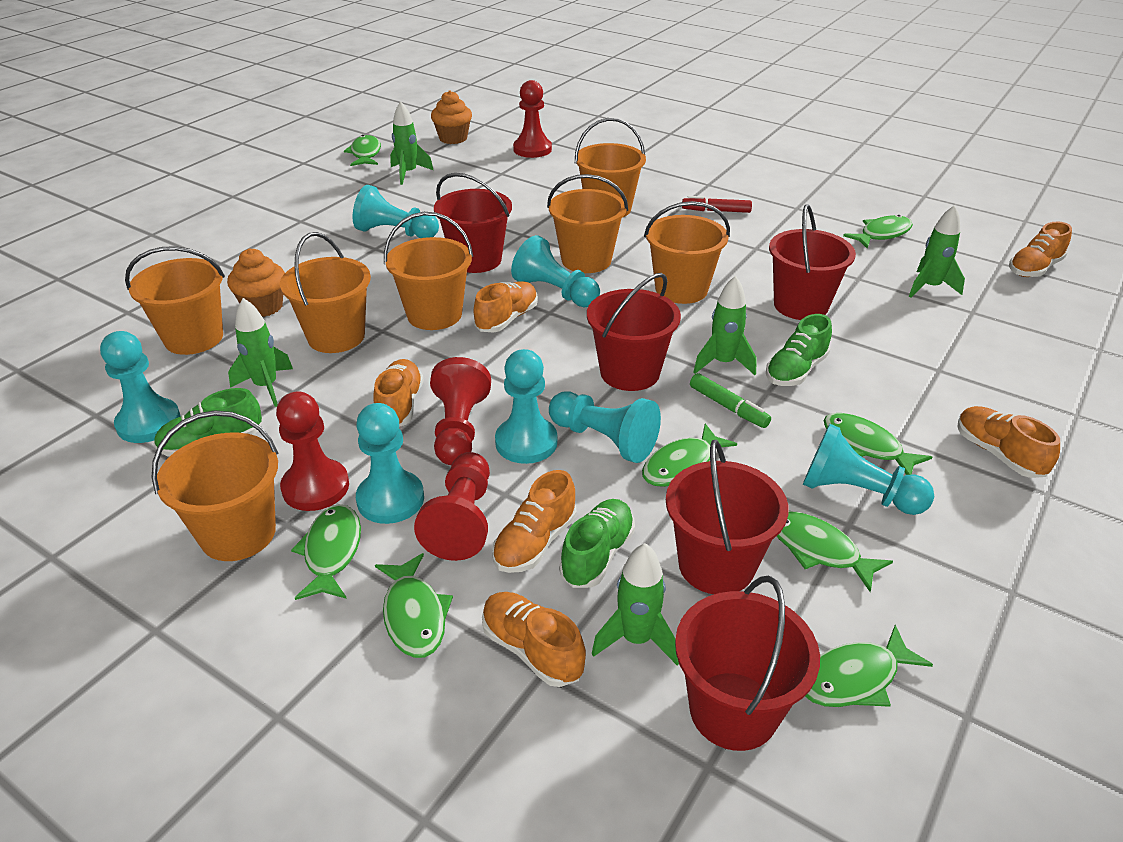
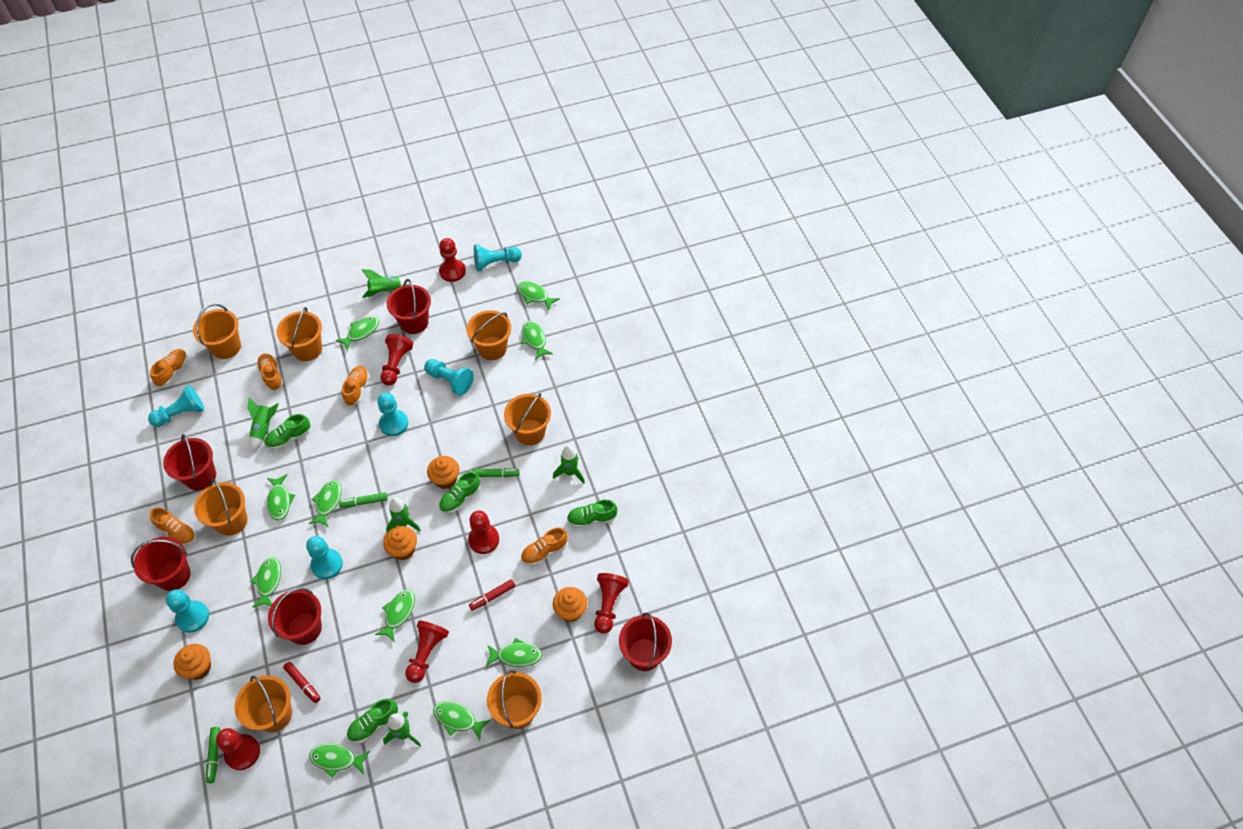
green fish: 8 -> 10
green marker: 1 -> 3
green shoe: 3 -> 4
orange cupcake: 2 -> 4
orange shoe: 6 -> 5
red marker: 1 -> 2
red pawn: 4 -> 6
turquoise pawn: 7 -> 6

